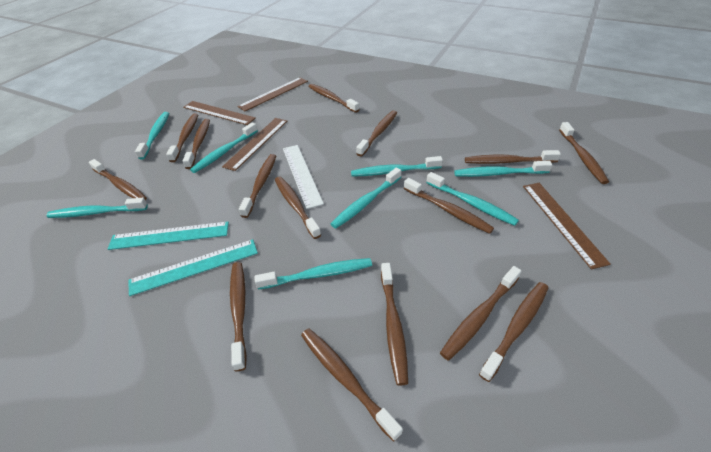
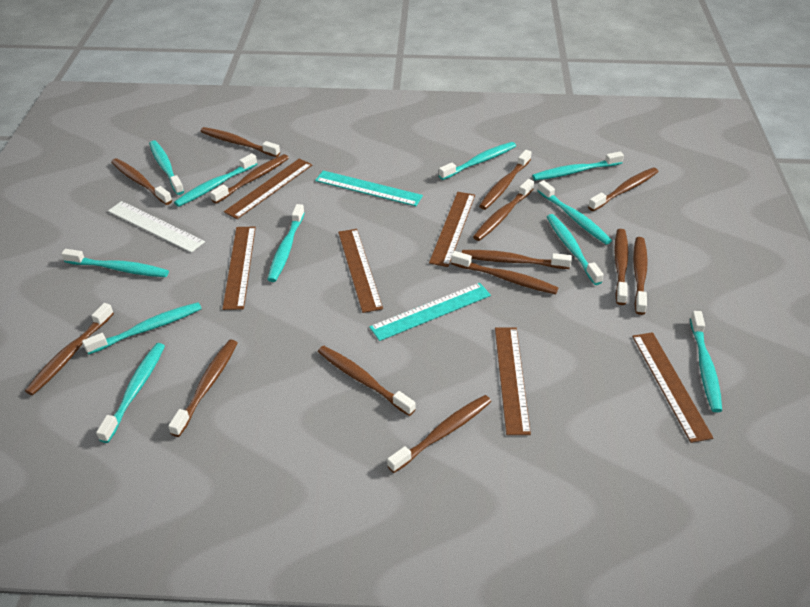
brown ruler: 4 -> 6
brown toothbrush: 15 -> 14
turquoise toothbrush: 8 -> 11

